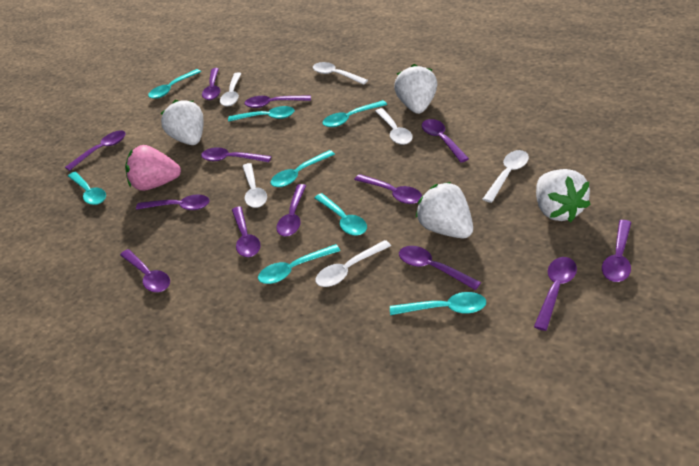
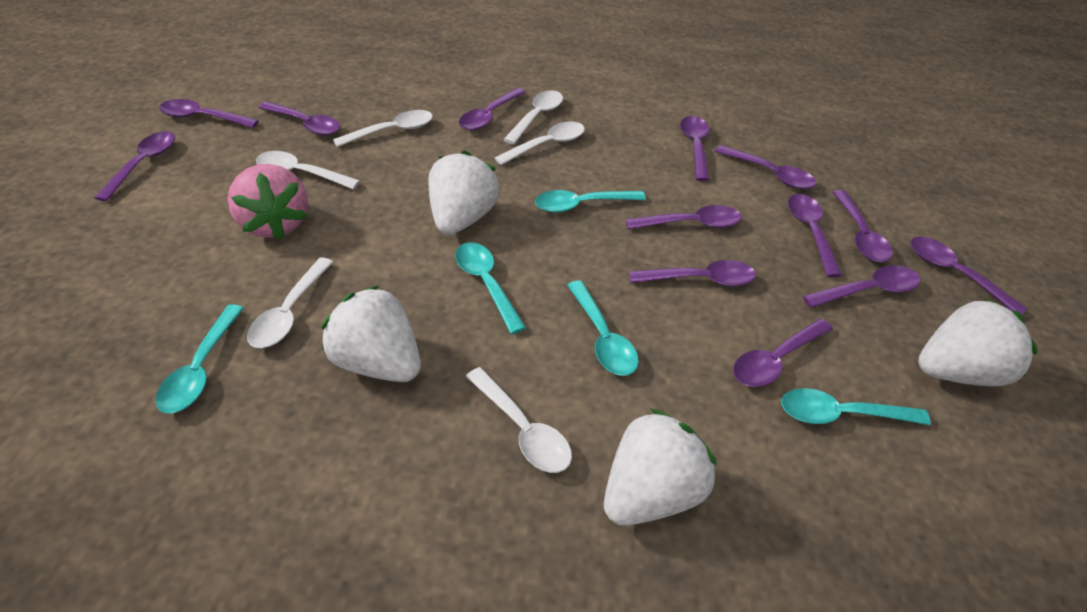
turquoise spoon: 8 -> 5

